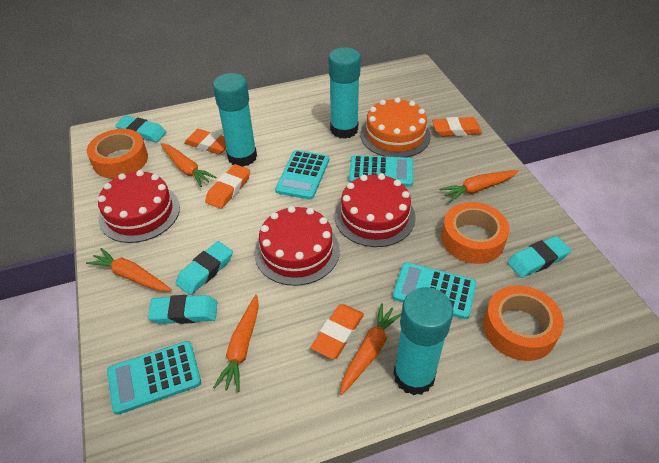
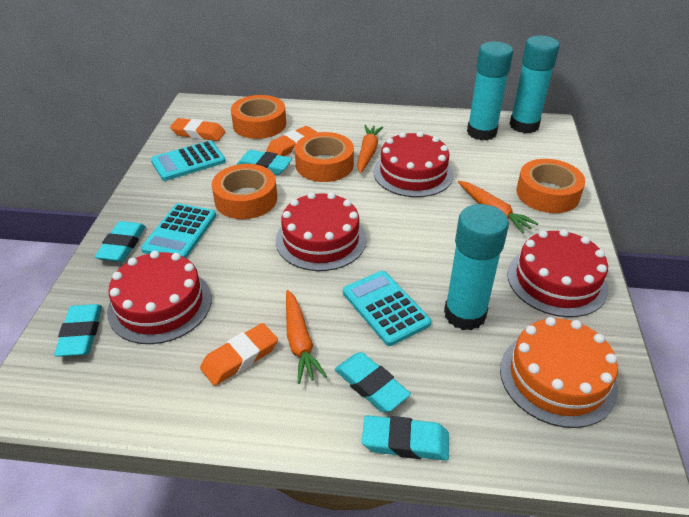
orange carrot: 5 -> 3
orange eraser: 4 -> 3
orange tape: 3 -> 4
red cake: 3 -> 4
turquoise calculator: 4 -> 3
turquoise eraser: 4 -> 5

